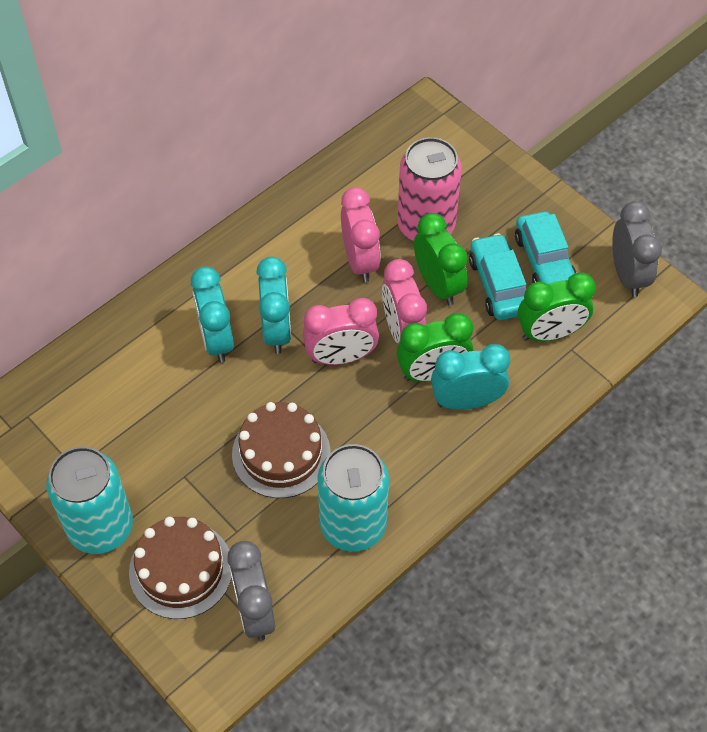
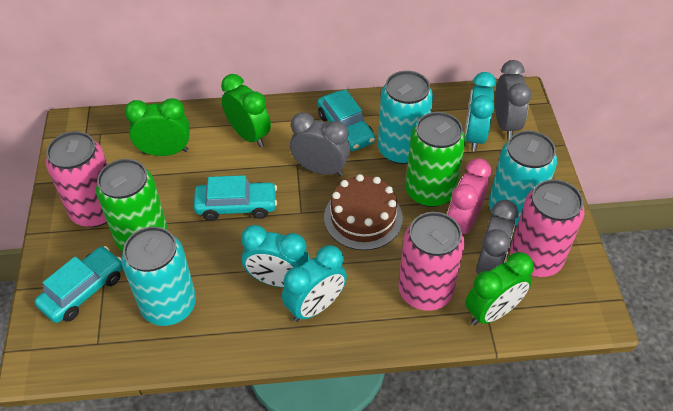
brown cake: 2 -> 1
green can: 0 -> 2
grey clock: 2 -> 3
pink can: 1 -> 3
pink clock: 3 -> 1
turquoise can: 2 -> 3
turquoise car: 2 -> 3

